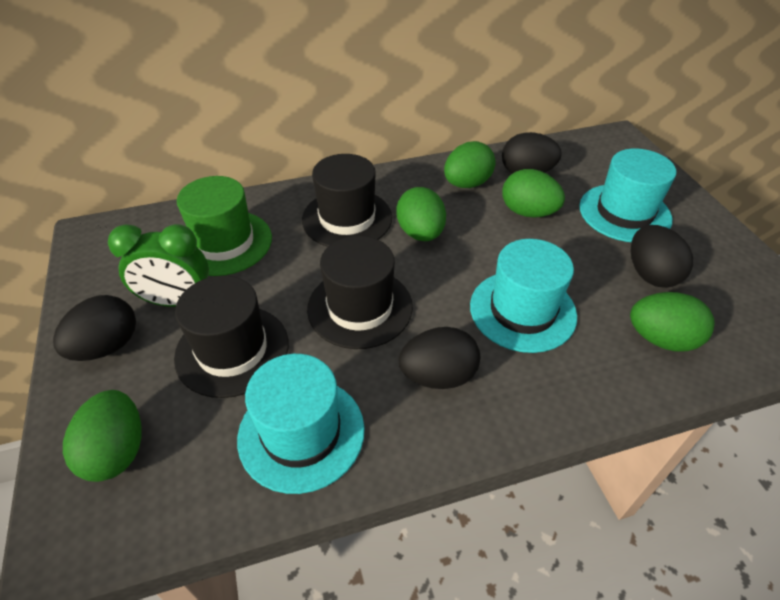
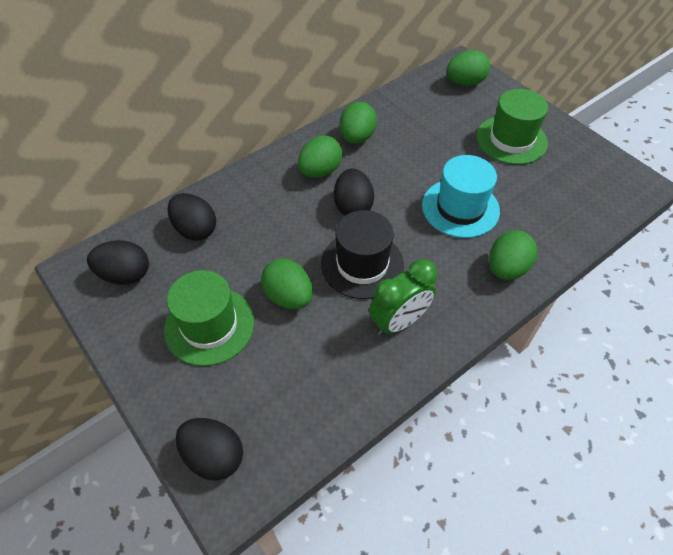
black hat: 3 -> 1
green hat: 1 -> 2
turquoise hat: 3 -> 1

